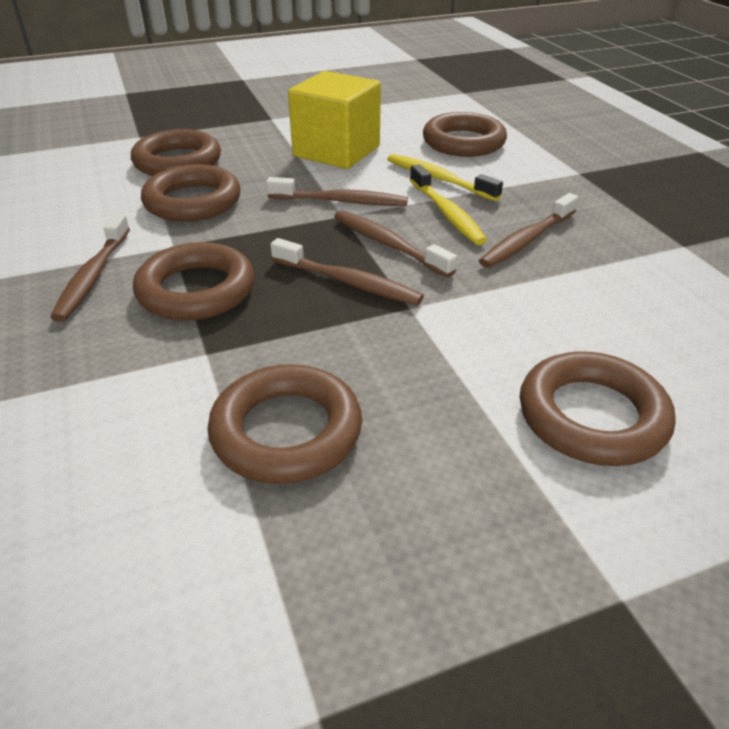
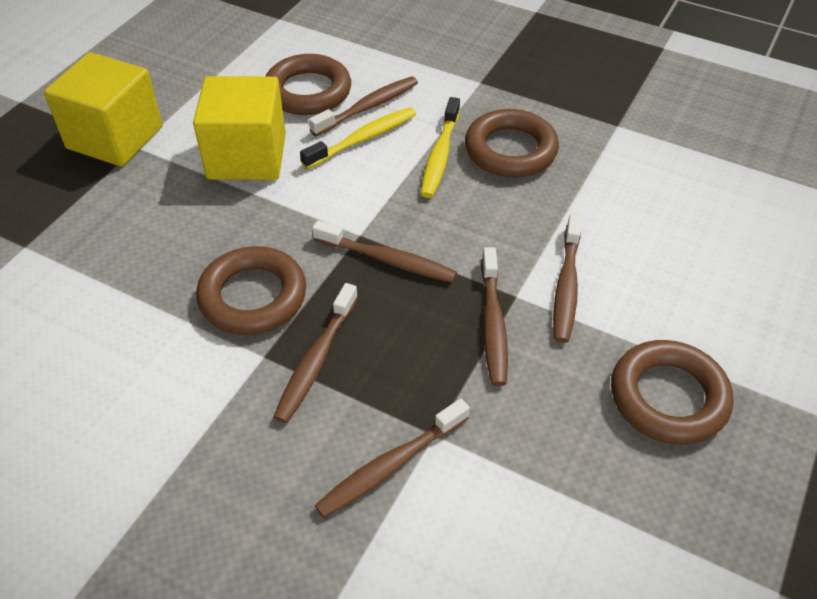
brown ring: 6 -> 4
brown toothbrush: 5 -> 6
yellow cube: 1 -> 2

